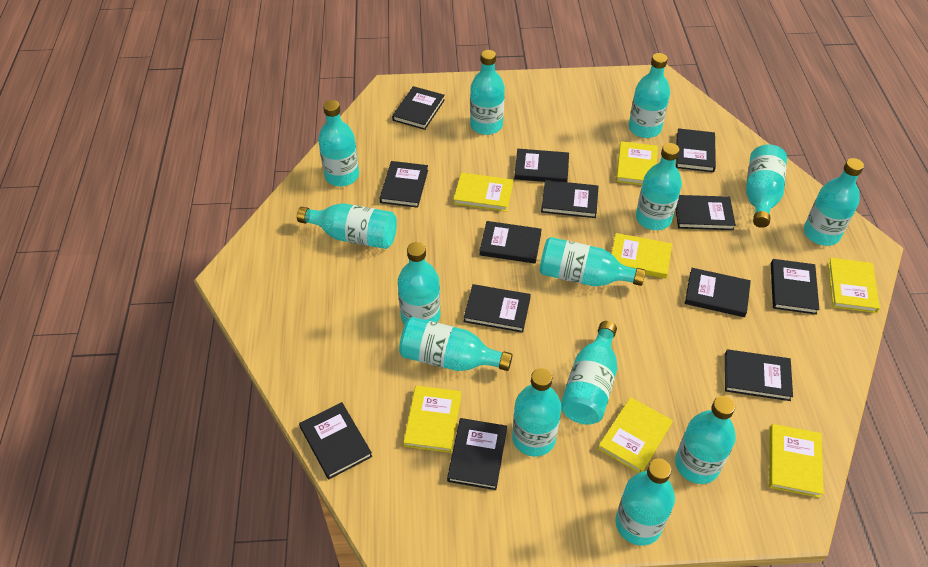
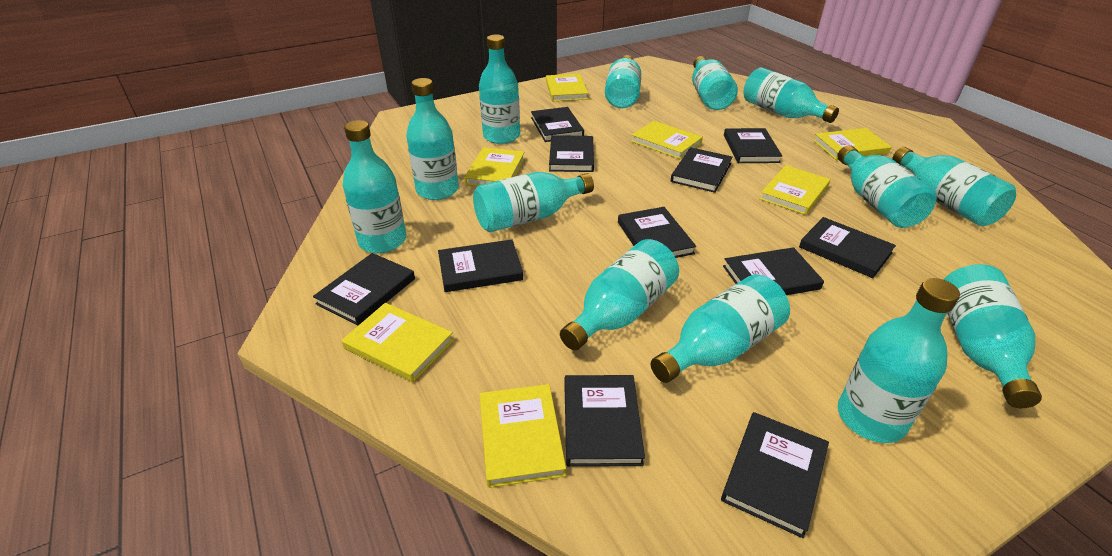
black book: 13 -> 11
turquoise bottle: 14 -> 13

